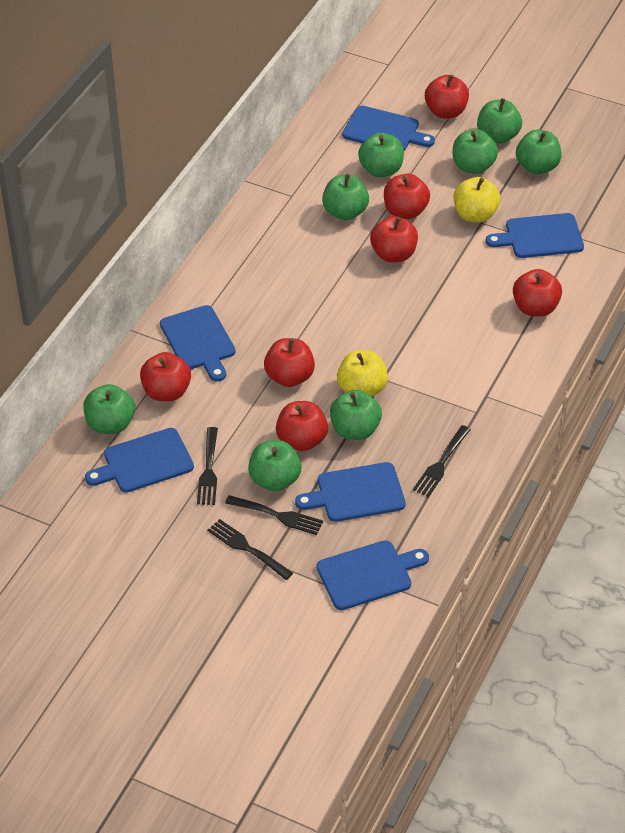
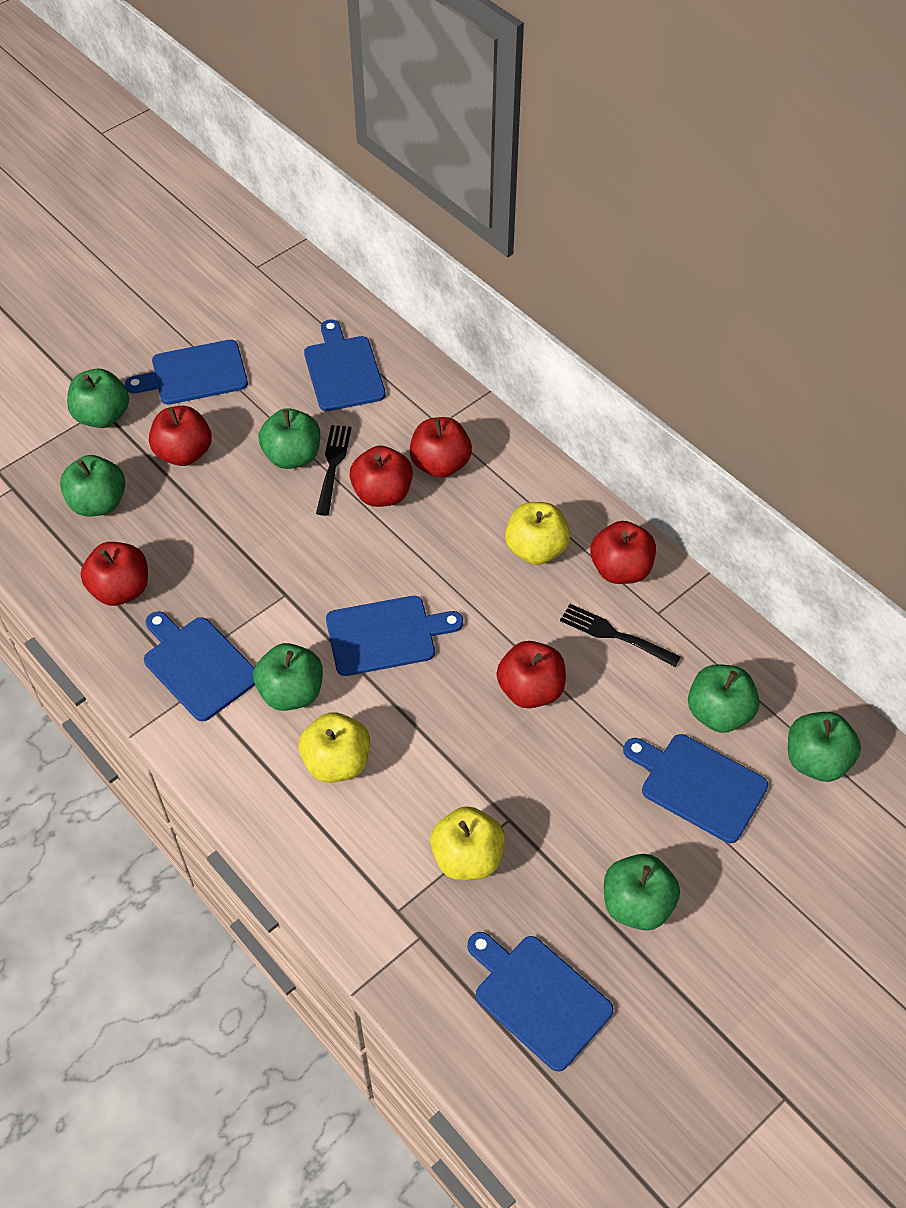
black fork: 4 -> 2
green apple: 8 -> 7
red apple: 7 -> 6
yellow apple: 2 -> 3

